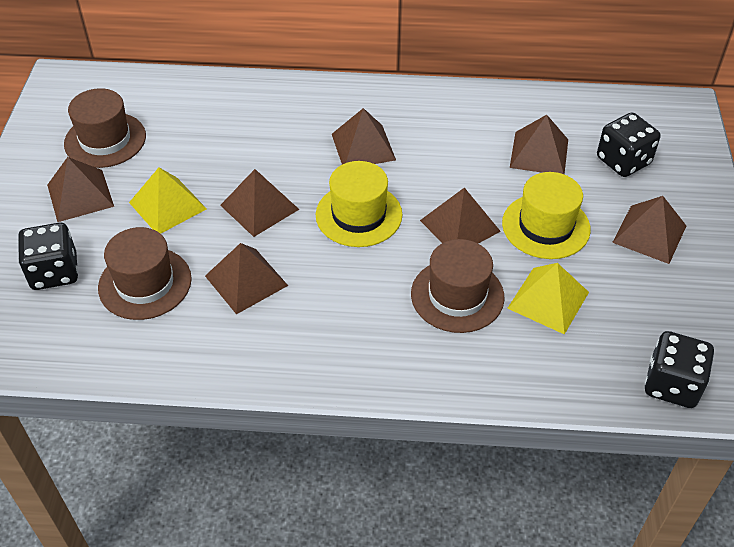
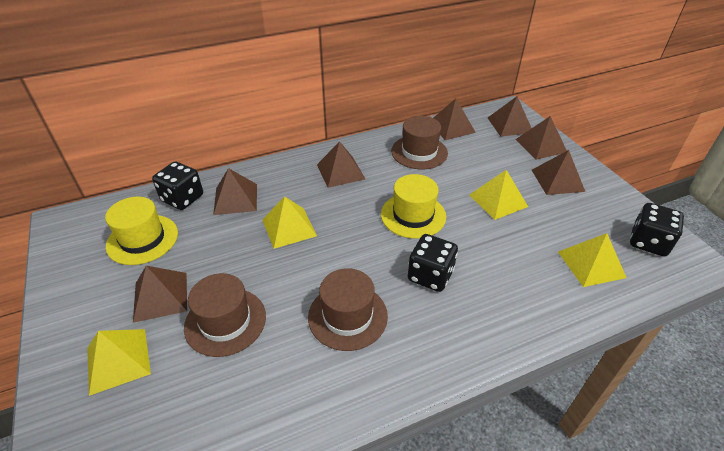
yellow pyramid: 2 -> 4

